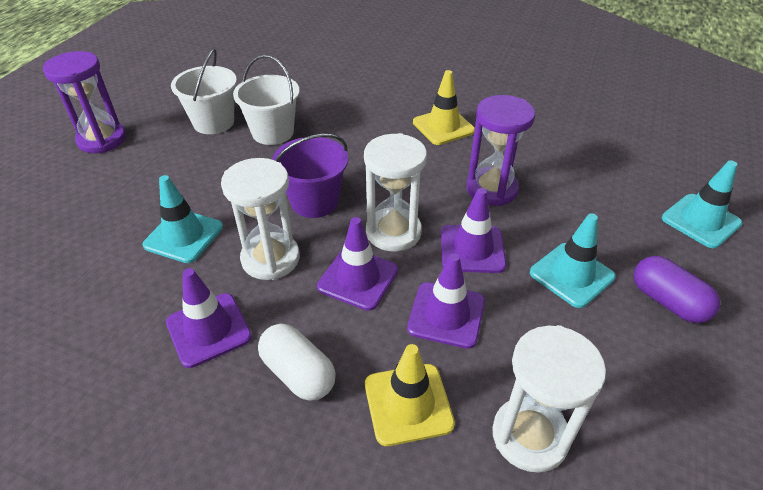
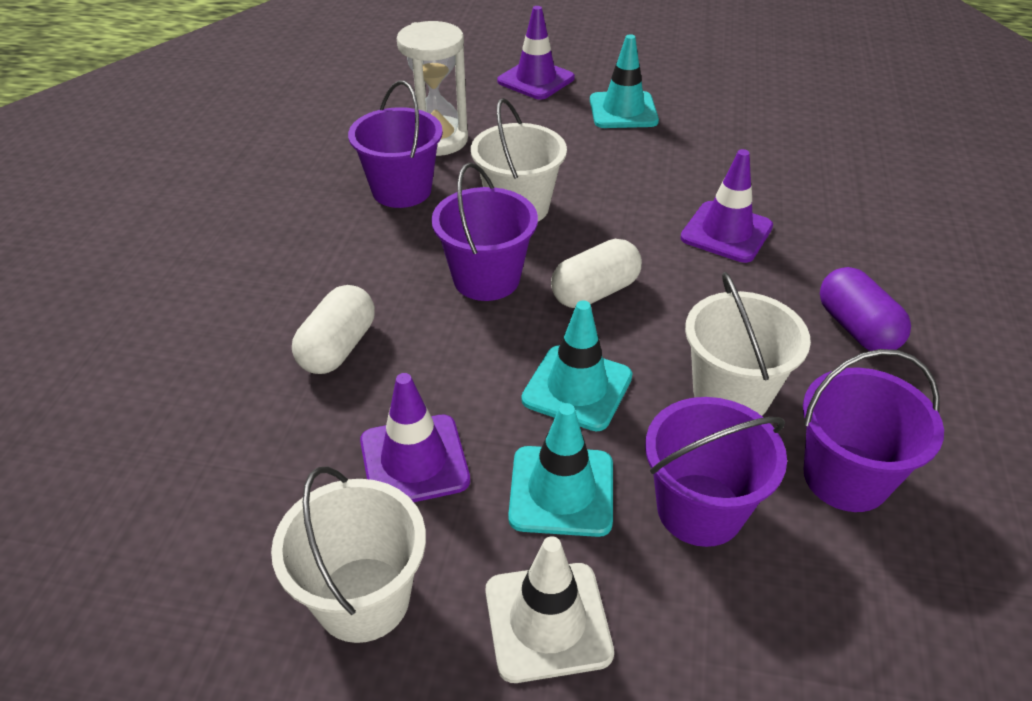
purple bucket: 1 -> 4
purple hourglass: 2 -> 0
purple traffic cone: 4 -> 3
white bucket: 2 -> 3
white capsule: 1 -> 2
white hourglass: 3 -> 1
white traffic cone: 0 -> 1
yellow traffic cone: 2 -> 0

